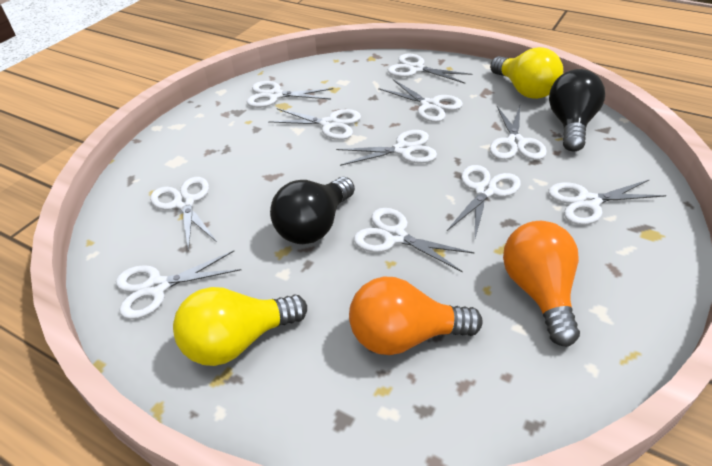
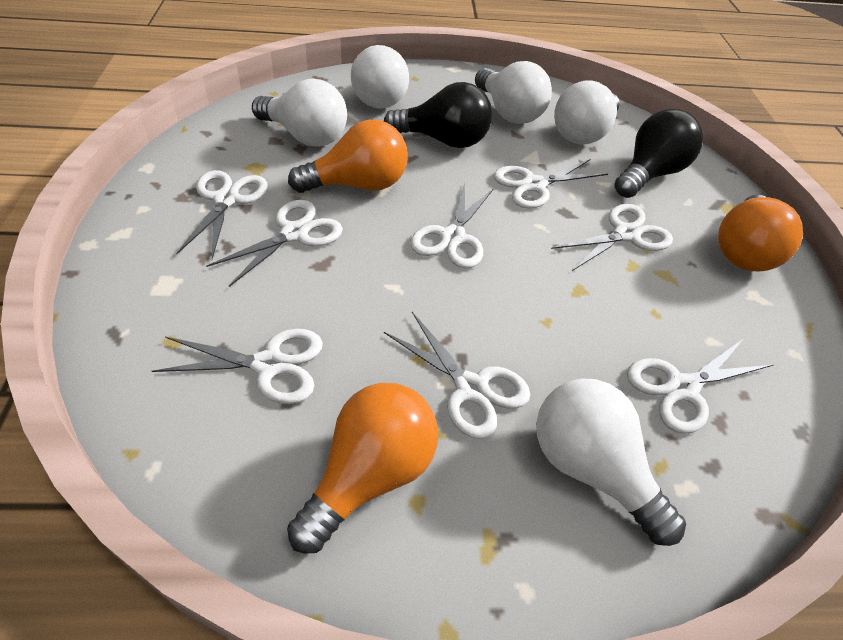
orange light bulb: 2 -> 3
white light bulb: 0 -> 5
white scissors: 11 -> 8
yellow light bulb: 2 -> 0

